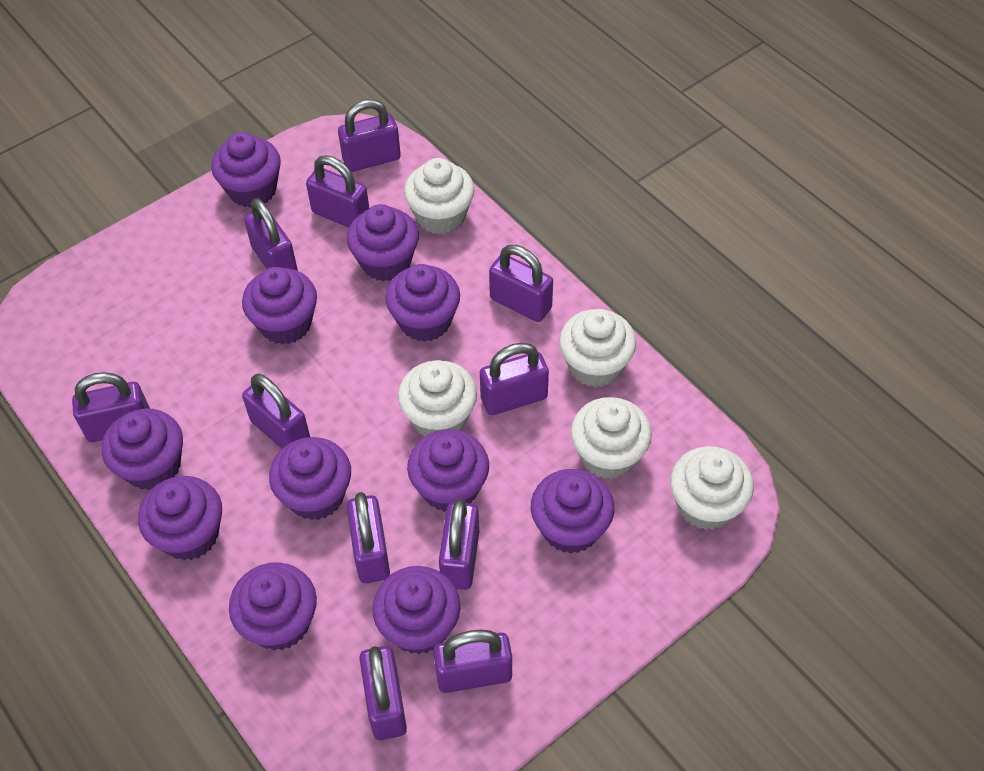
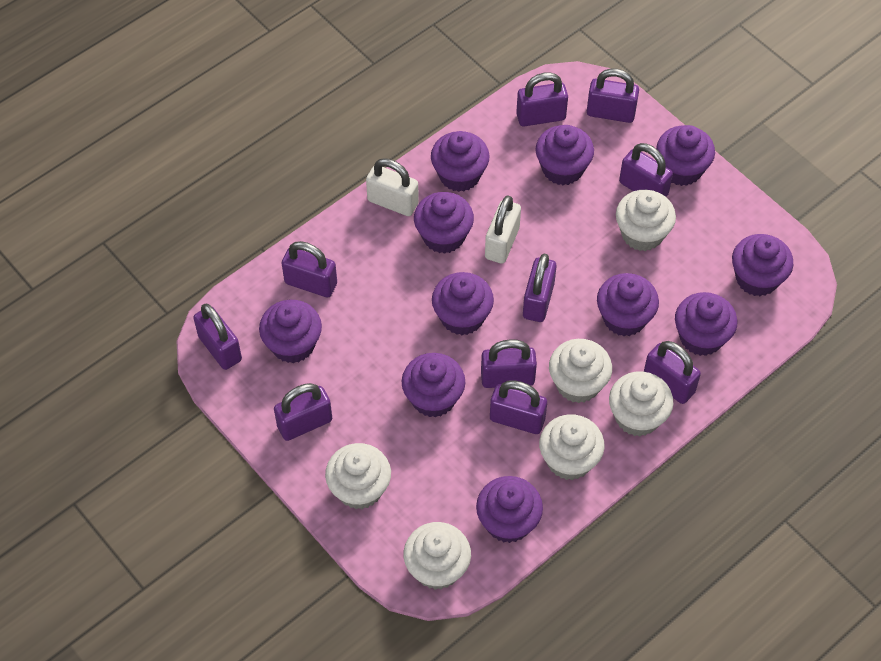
purple padlock: 11 -> 10
white cupcake: 5 -> 6
white padlock: 0 -> 2

